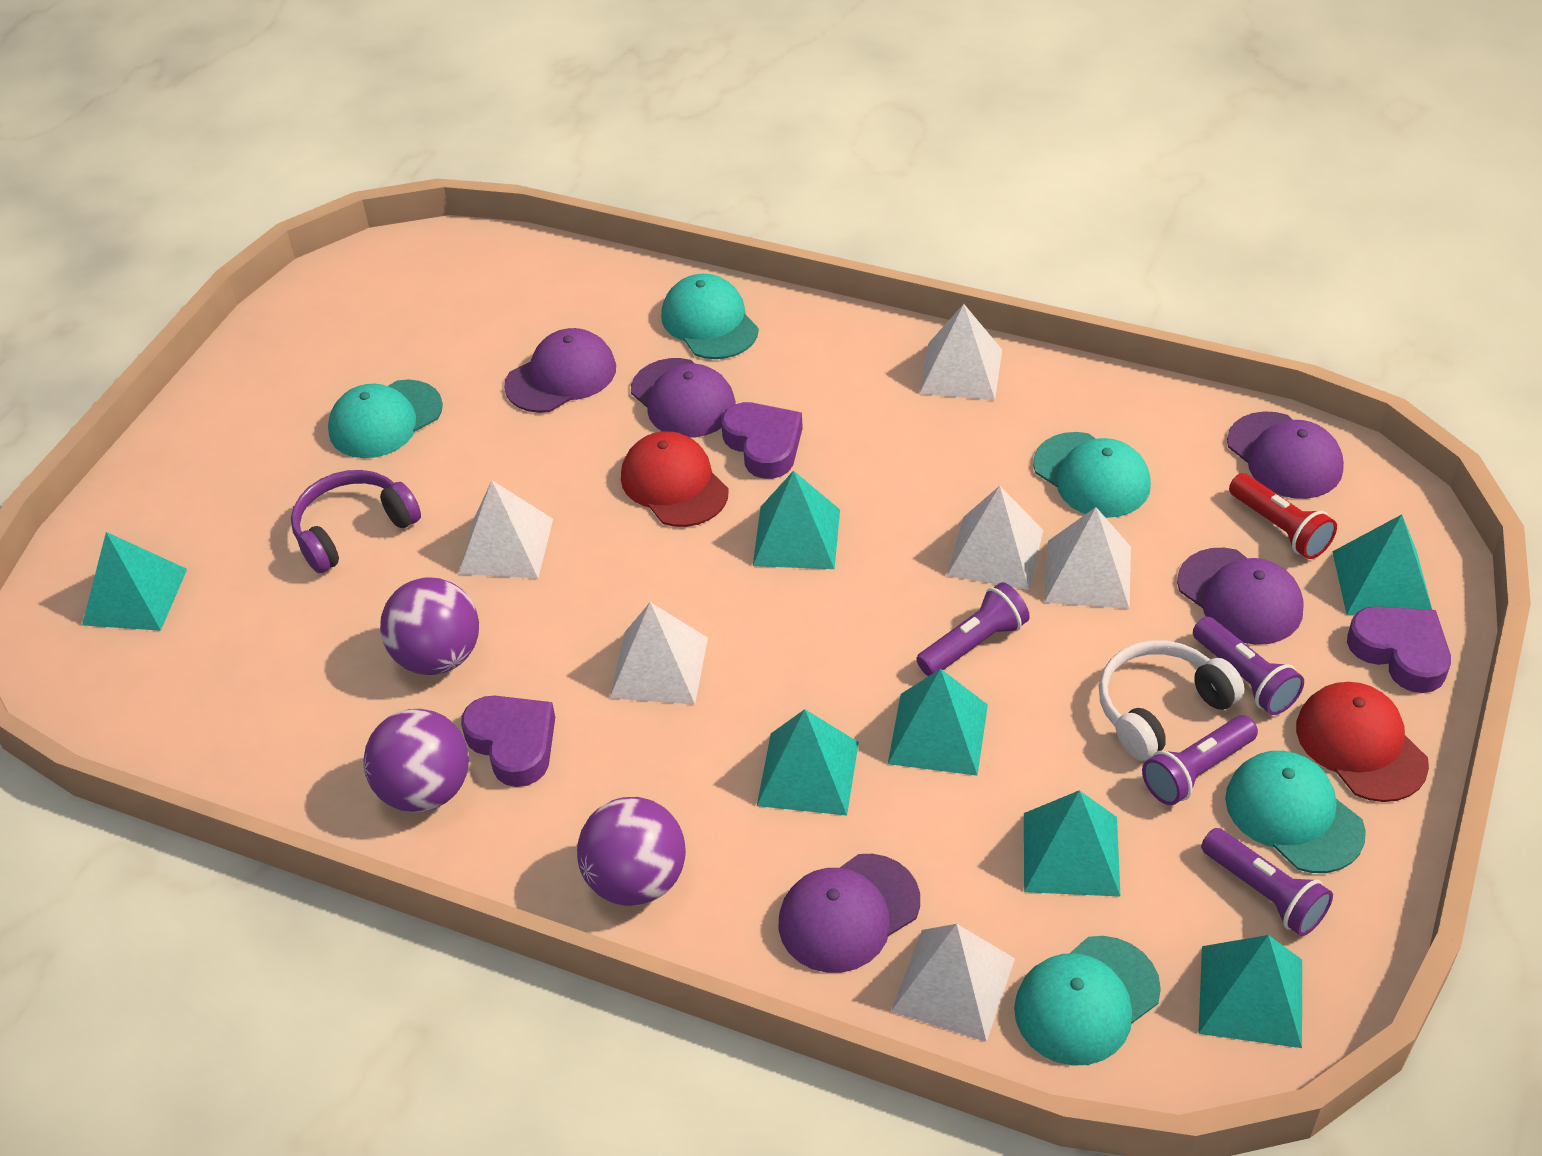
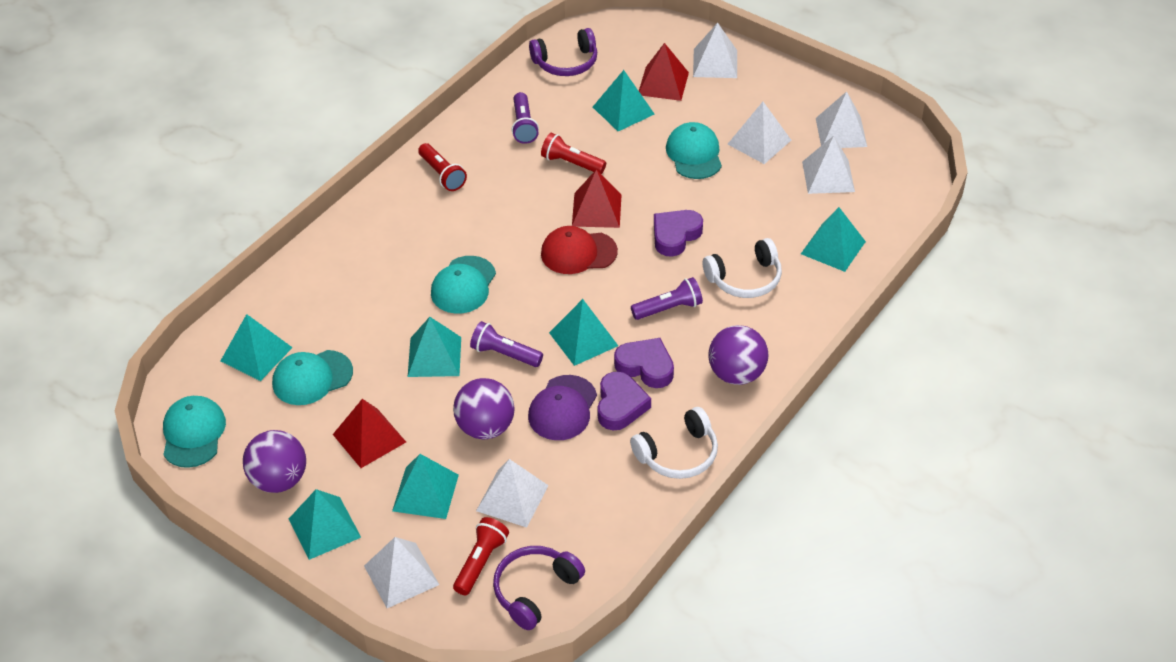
purple cap: 5 -> 1
purple flashlight: 4 -> 3
purple headphones: 1 -> 2
red cap: 2 -> 1
red flashlight: 1 -> 3
red pyramid: 0 -> 3
turquoise cap: 5 -> 4
white headphones: 1 -> 2

